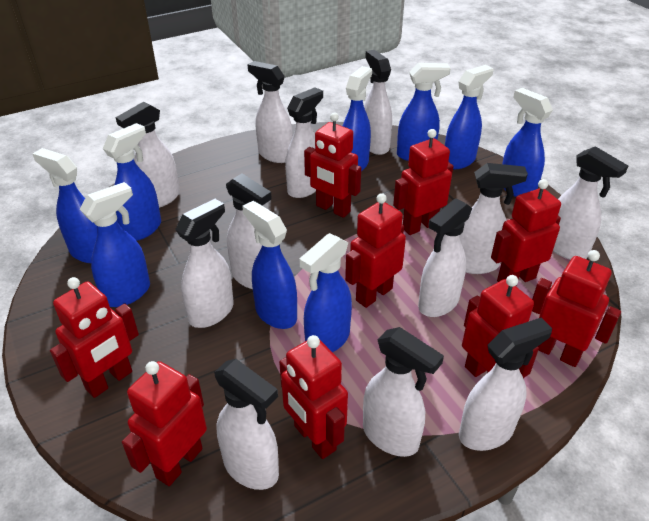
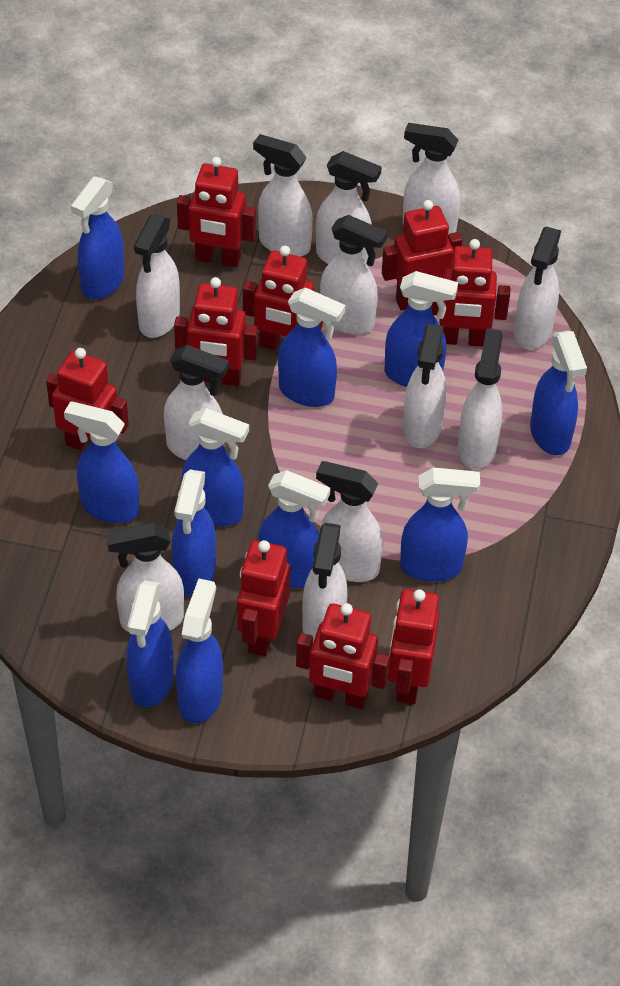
blue spray bottle: 9 -> 11

